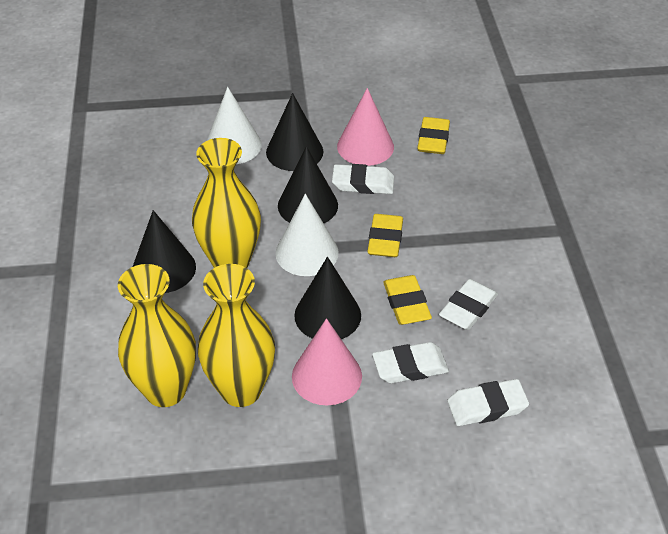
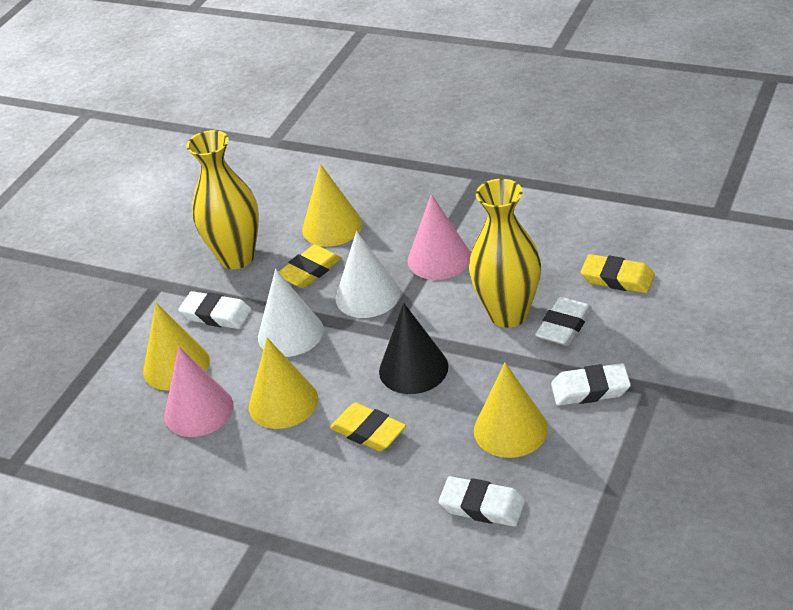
black cone: 4 -> 1
yellow cone: 0 -> 4
yellow vase: 3 -> 2

